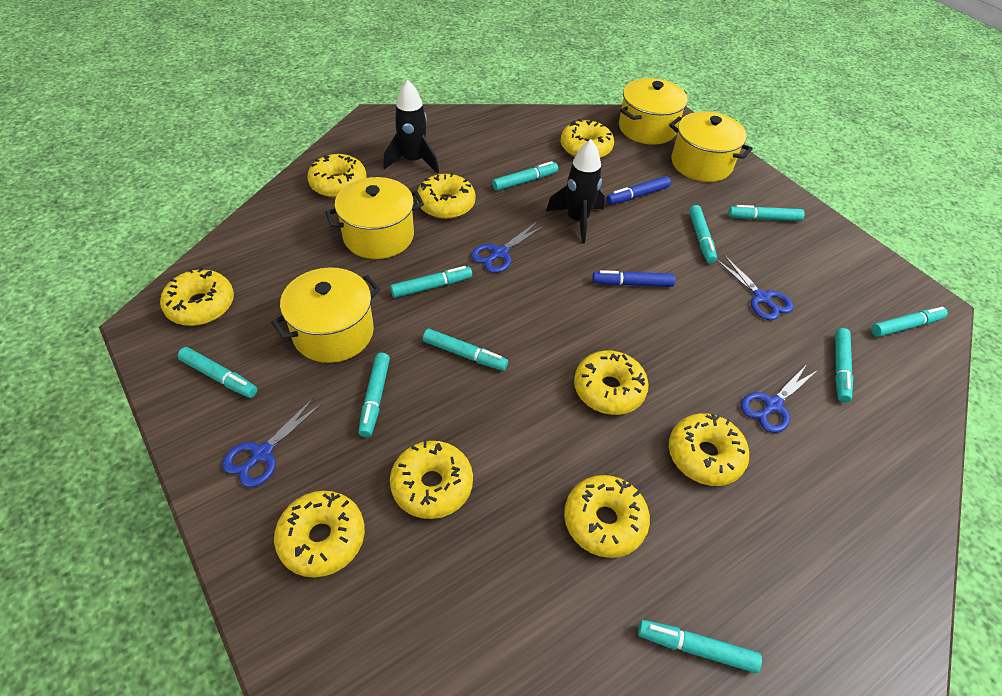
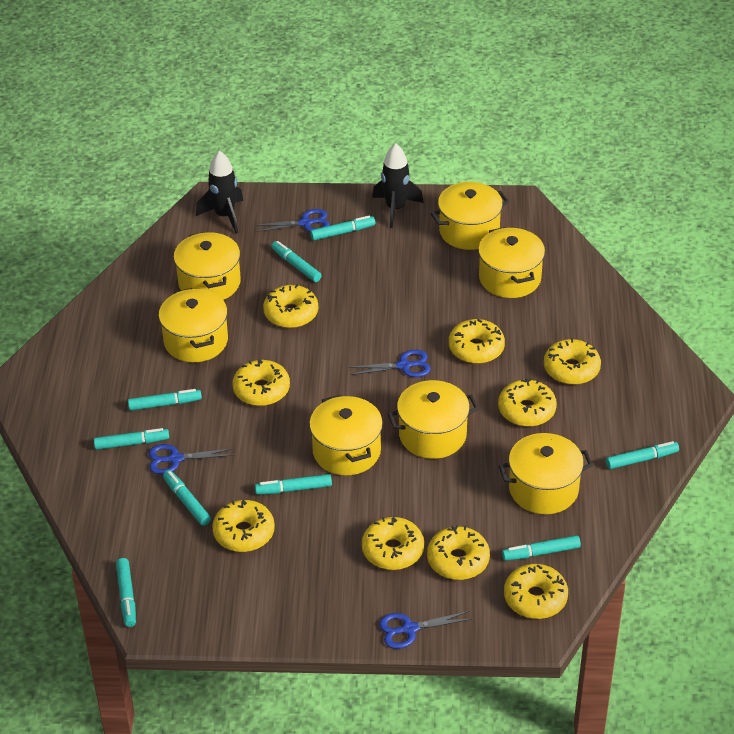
blue marker: 2 -> 0
turquoise marker: 10 -> 9
yellow pot: 4 -> 7

